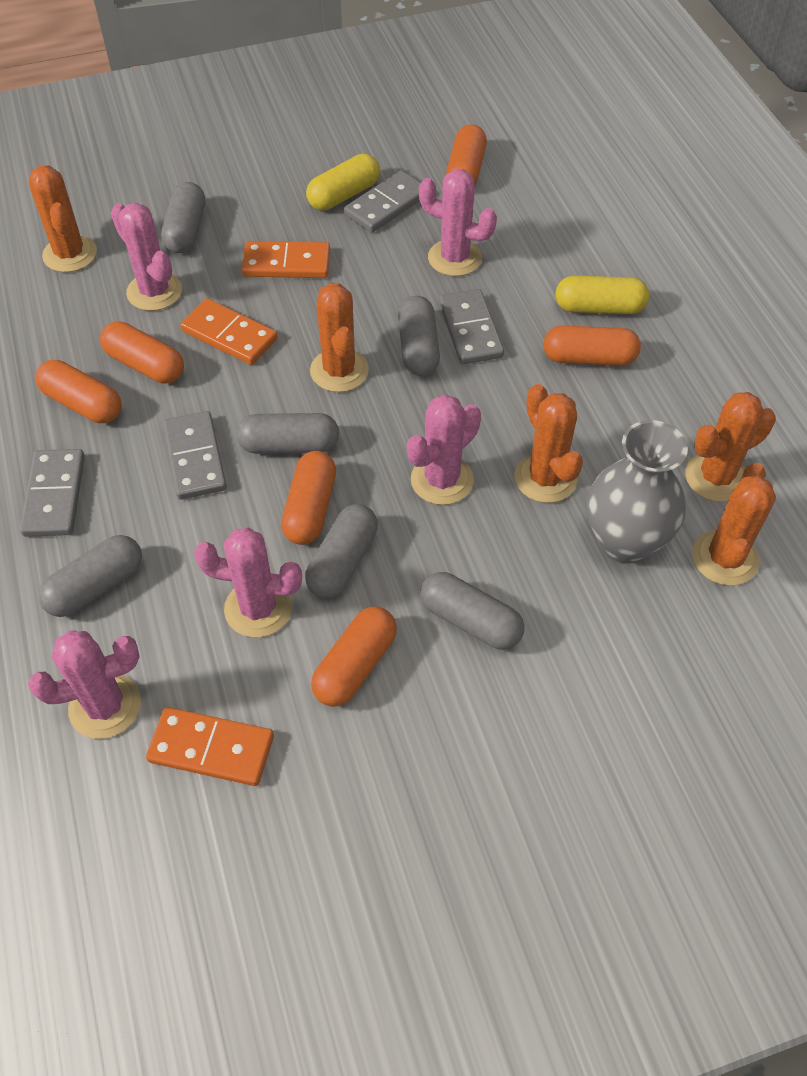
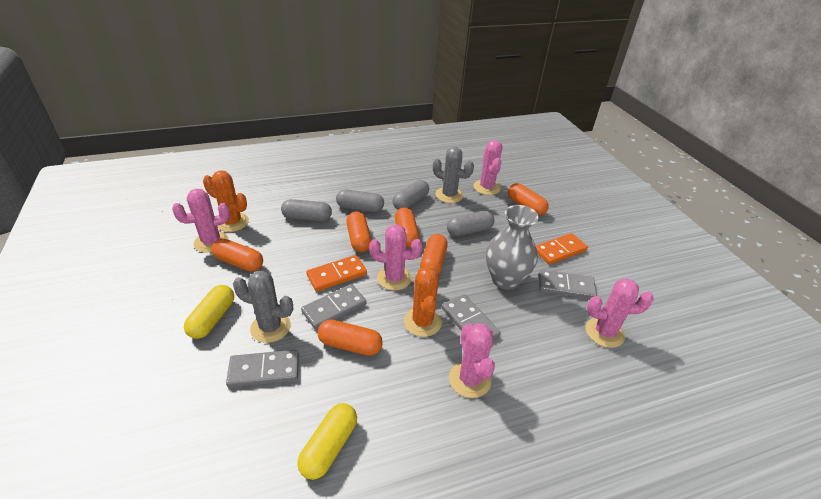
grey cactus: 0 -> 2
grey capsule: 6 -> 4
orange cactus: 5 -> 2
orange domino: 3 -> 2

